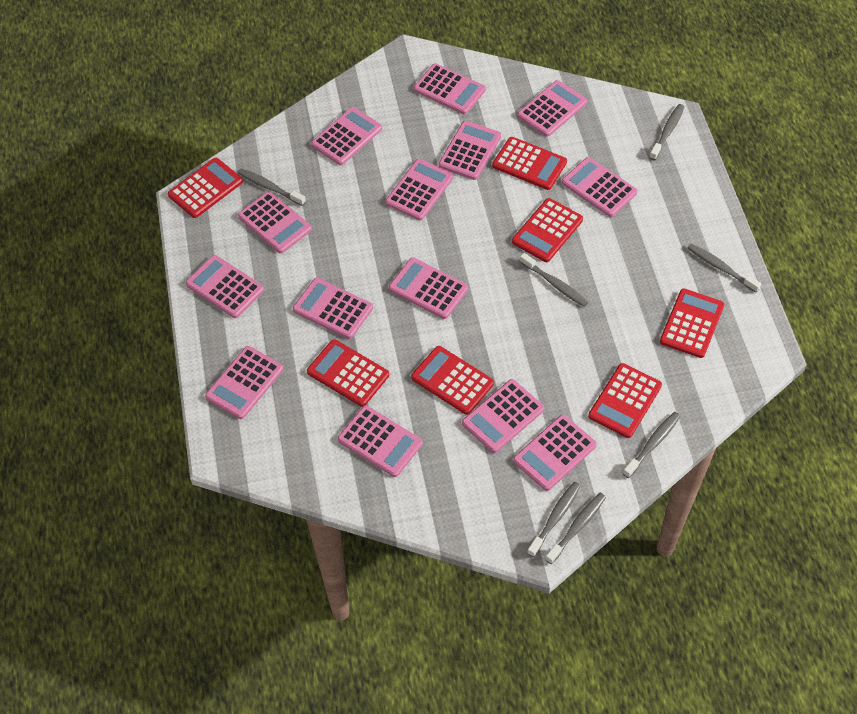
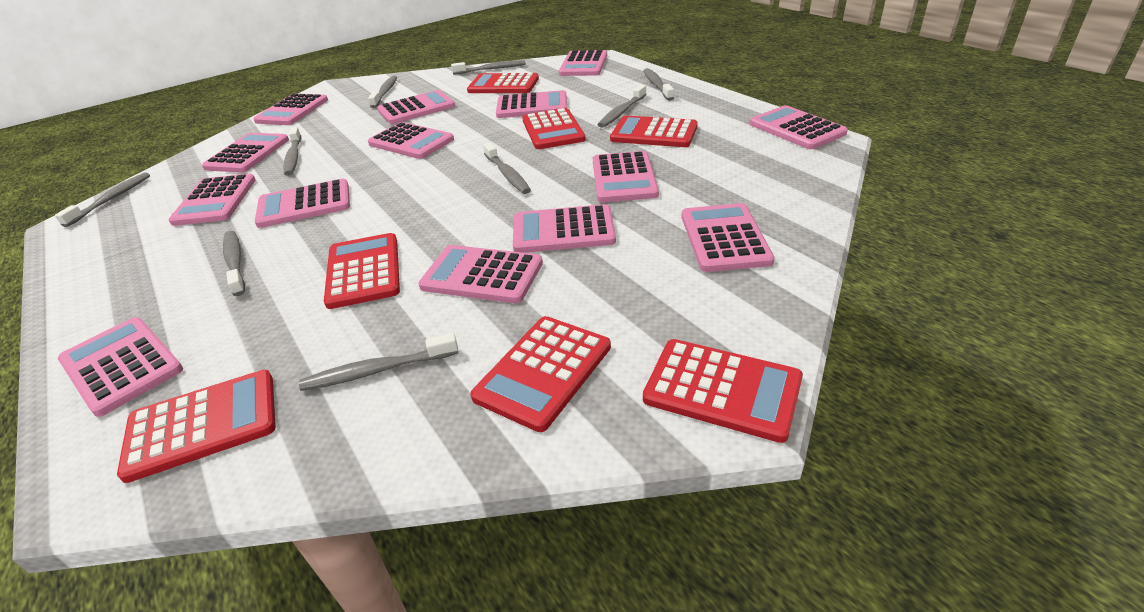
grey toothbrush: 7 -> 9

